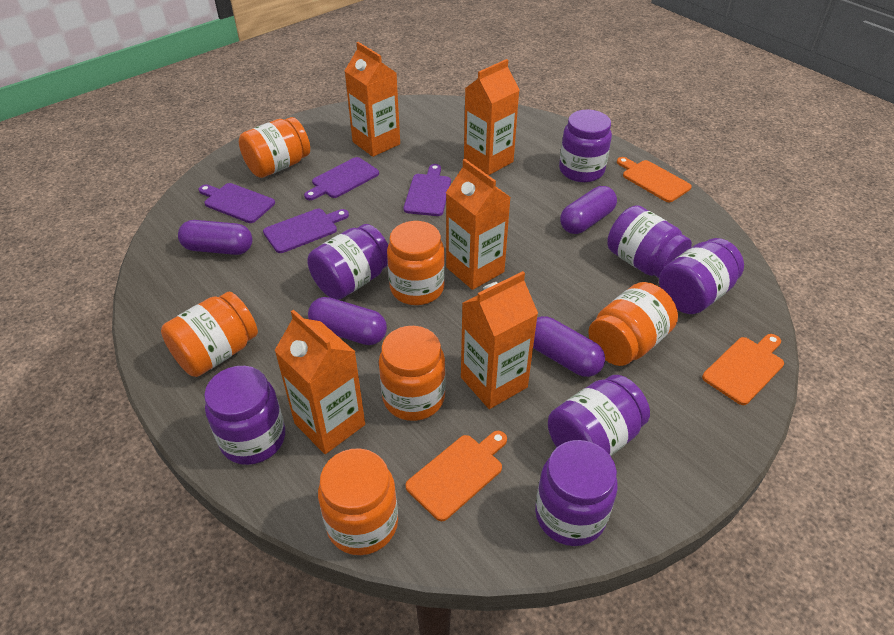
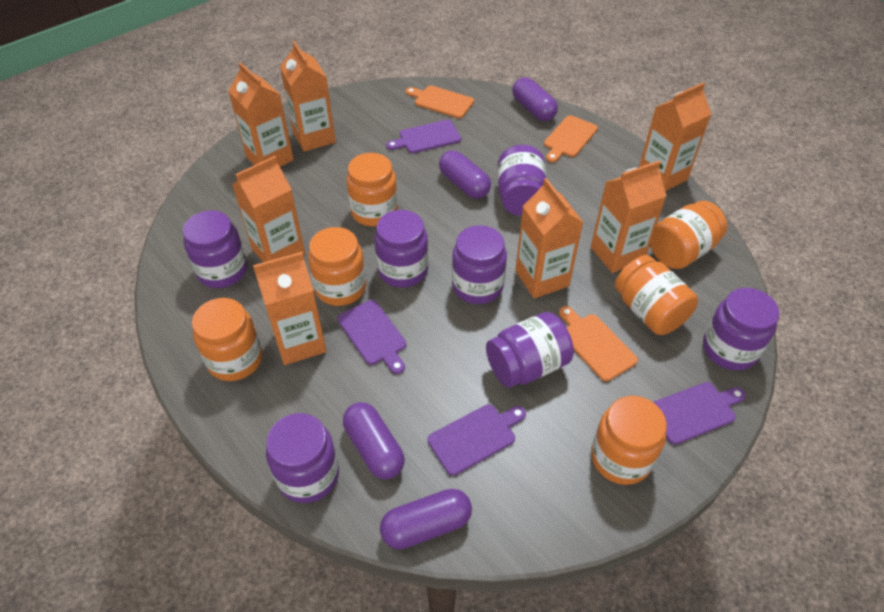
orange carton: 5 -> 7

